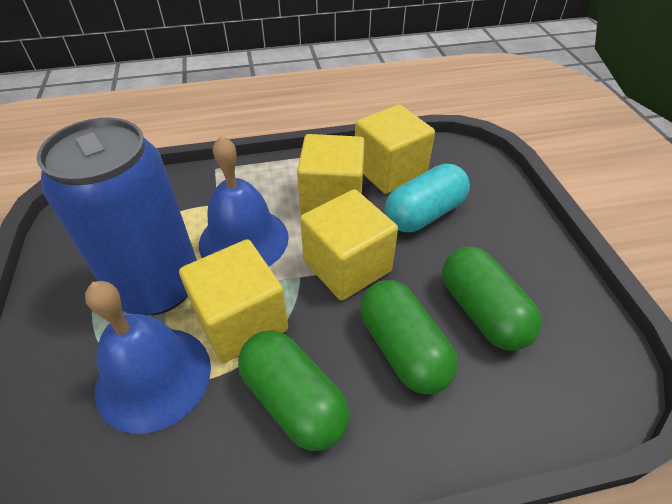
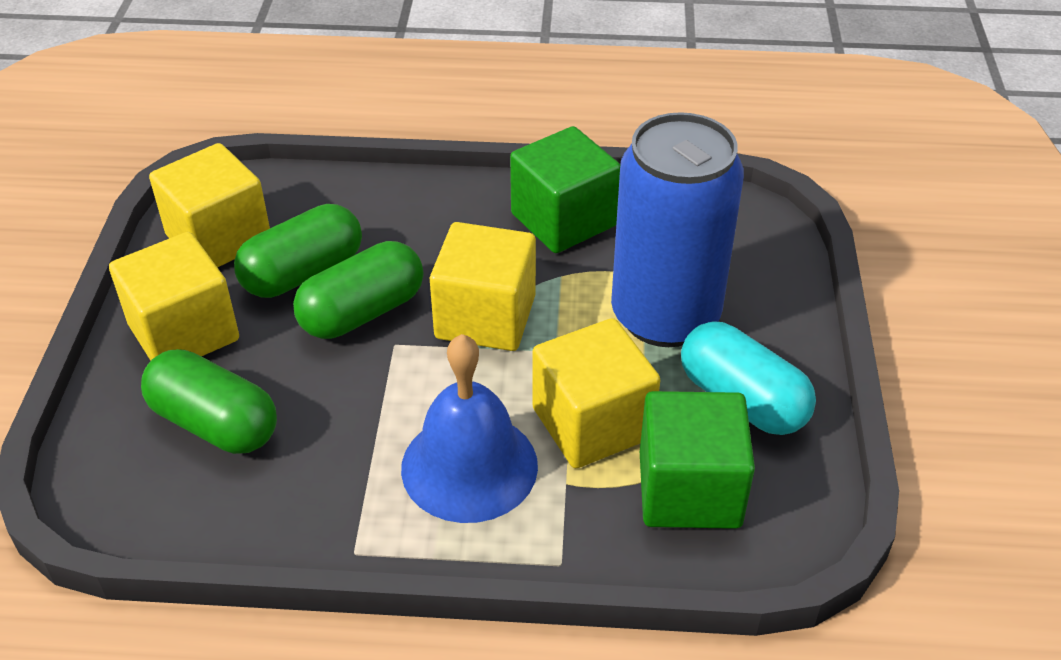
blue bell: 2 -> 1
green cube: 0 -> 2

